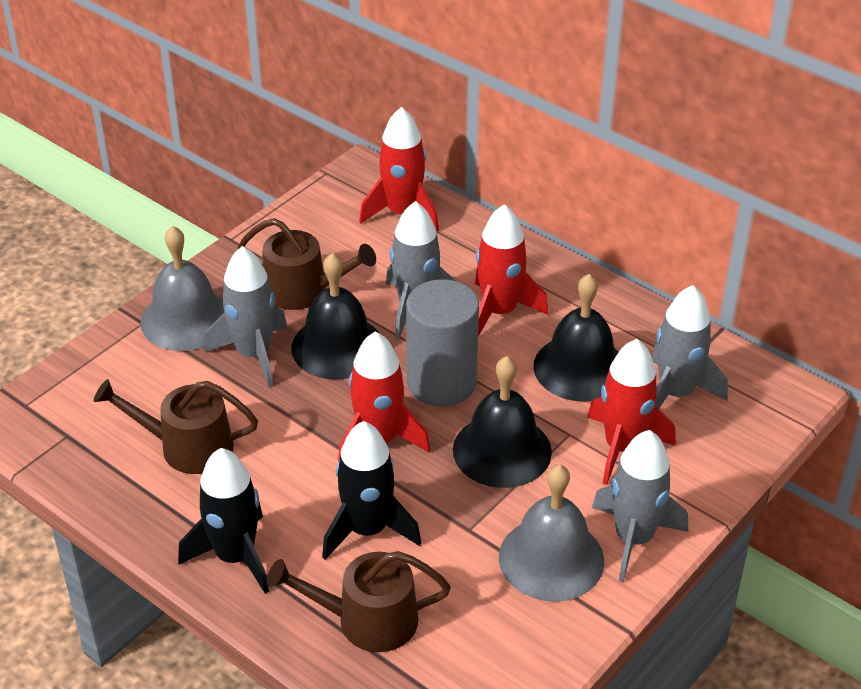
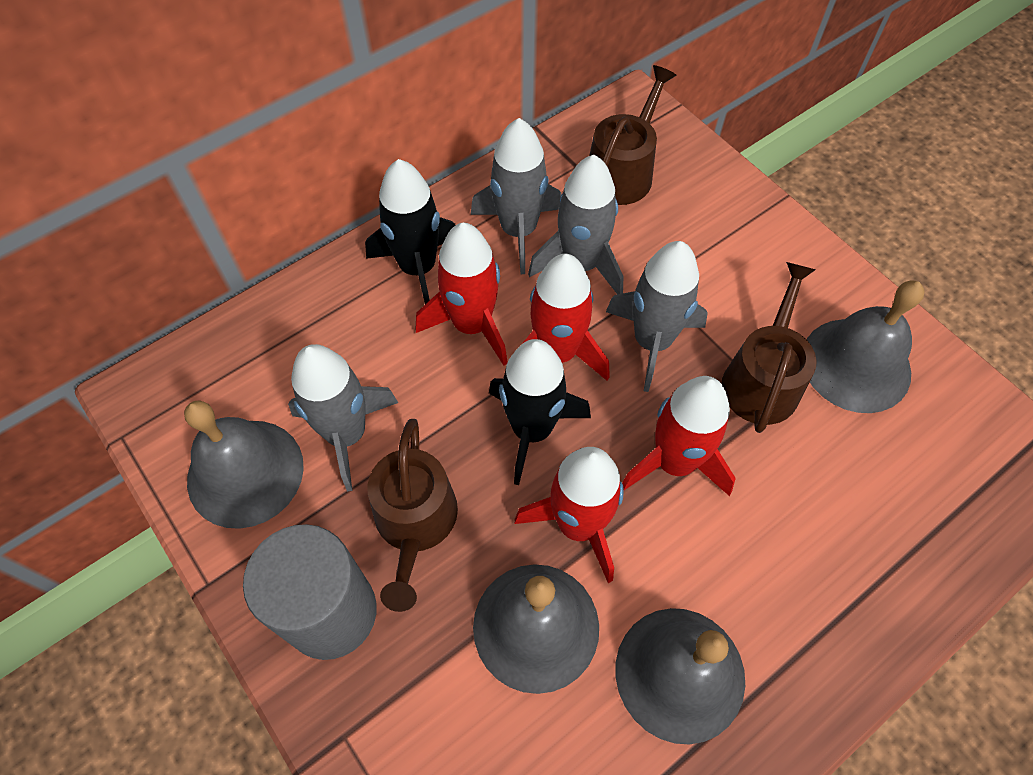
black bell: 3 -> 0
grey bell: 2 -> 4

